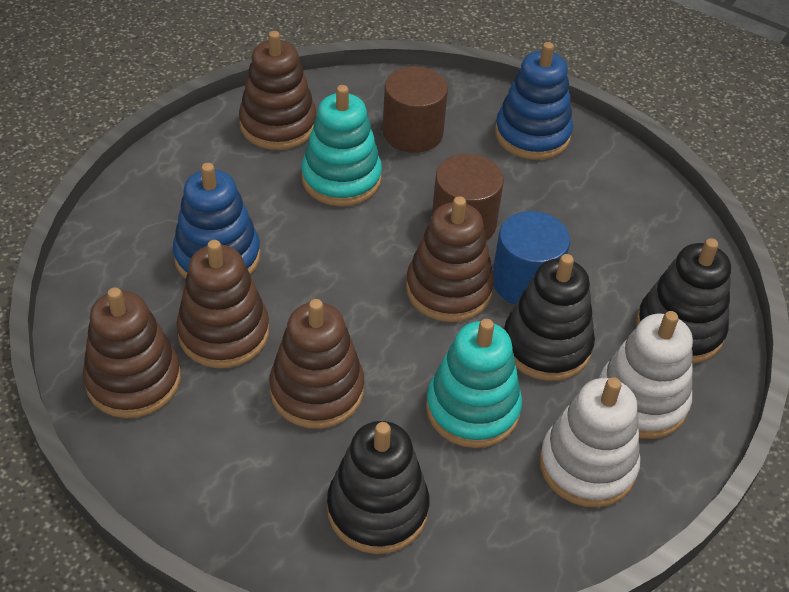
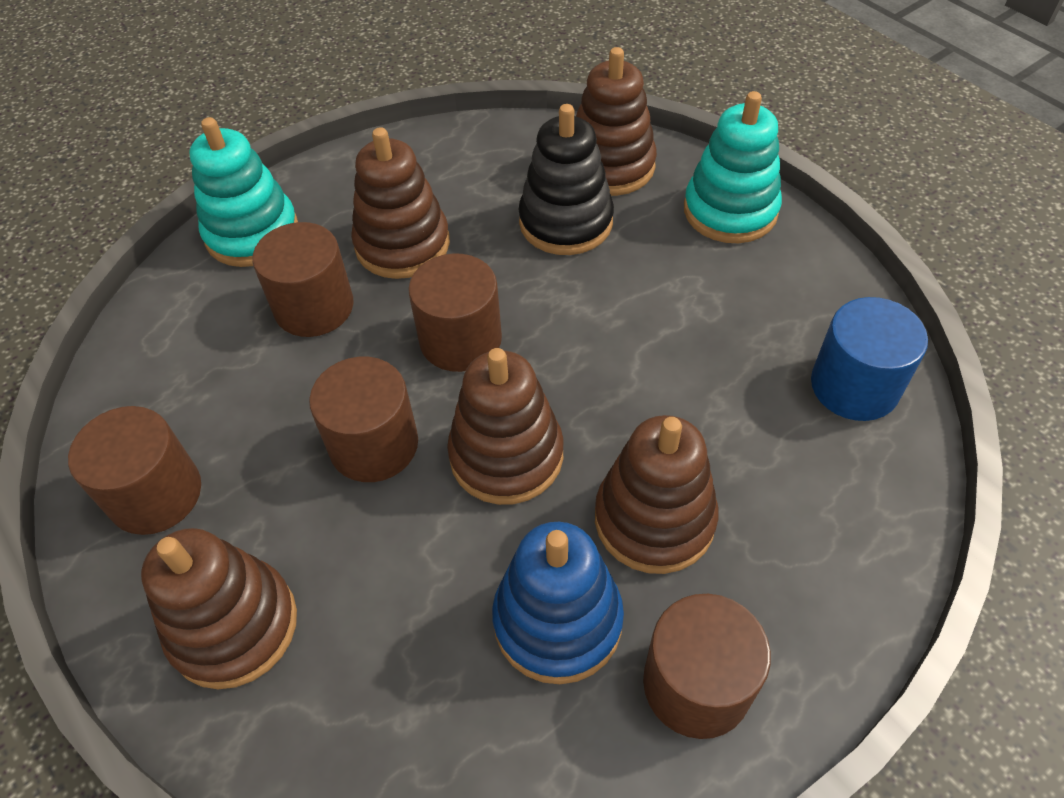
black stacking toy: 3 -> 1
blue stacking toy: 2 -> 1
brown cylinder: 2 -> 5
white stacking toy: 2 -> 0

